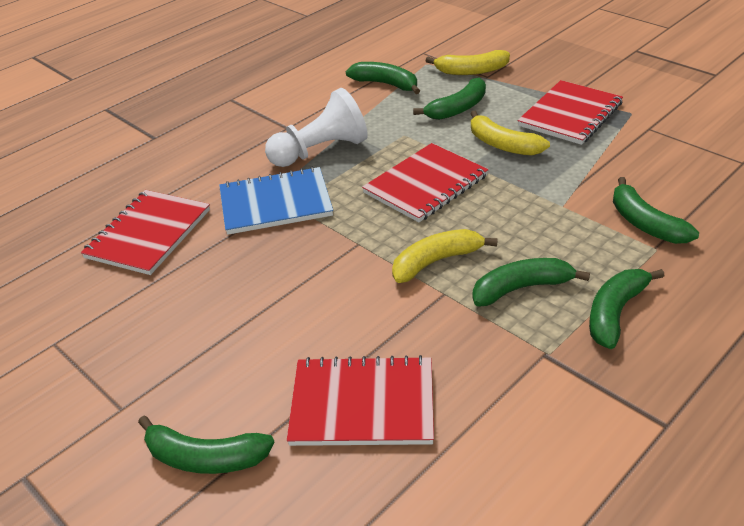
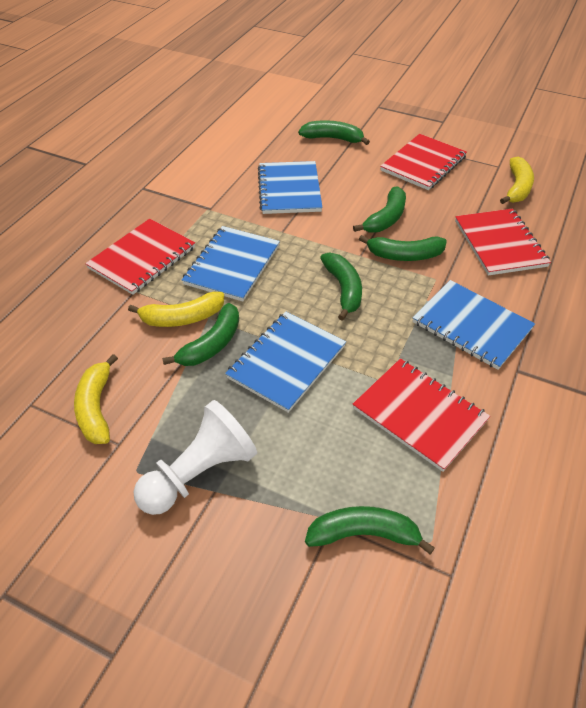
blue notebook: 1 -> 4

